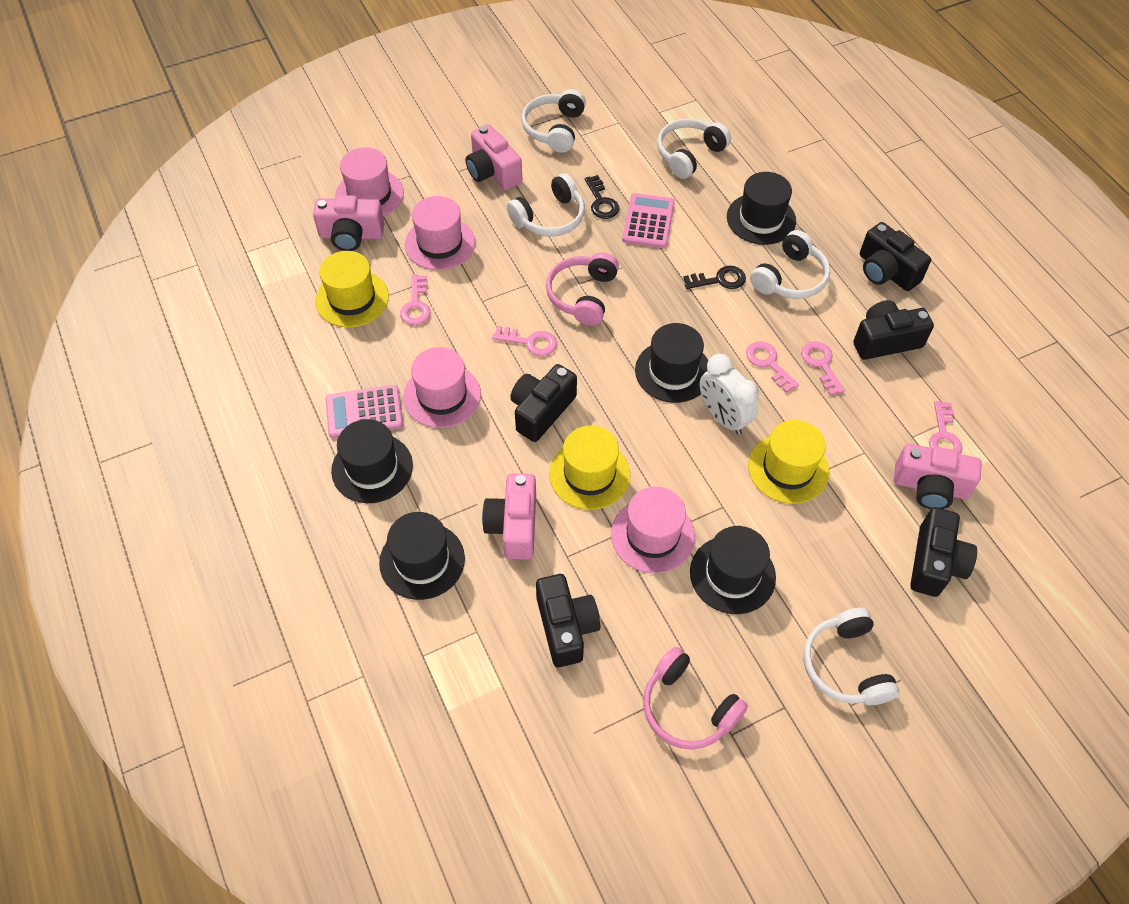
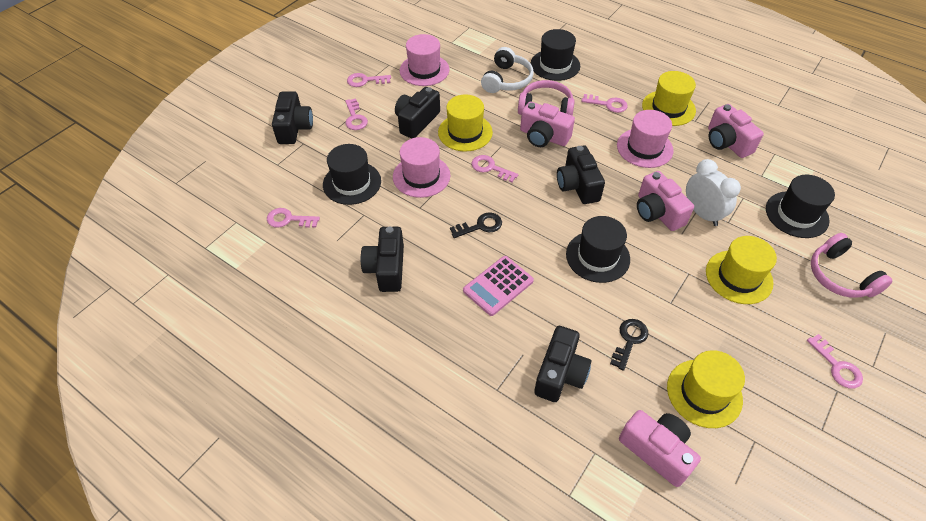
black hat: 5 -> 4
pink calculator: 2 -> 1
pink hat: 4 -> 3
pink key: 5 -> 6
white headphones: 5 -> 1
yellow hat: 3 -> 4

